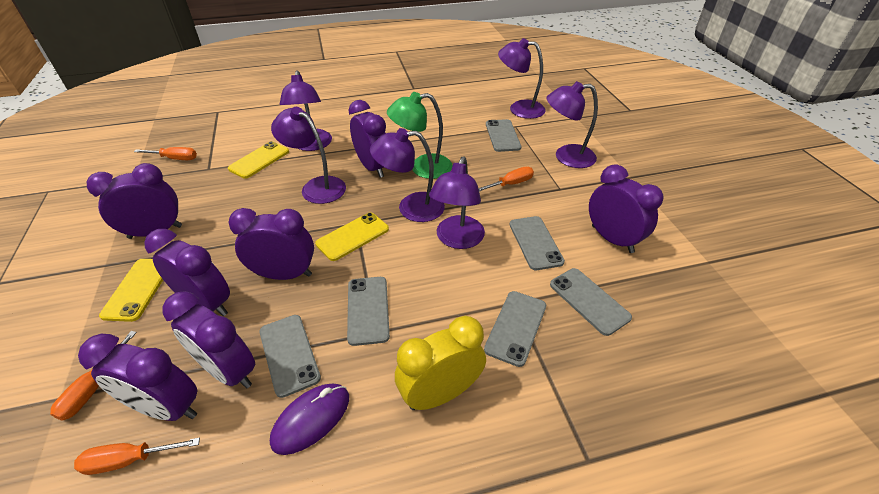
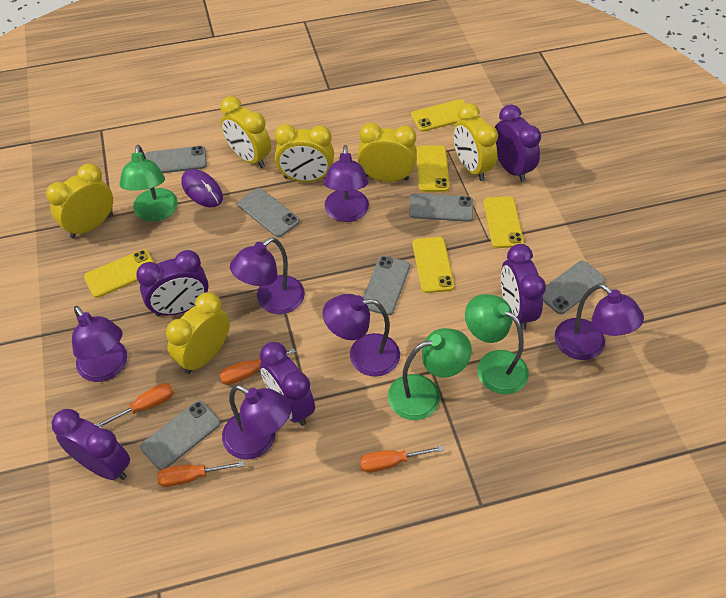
green lamp: 1 -> 3
purple clock: 7 -> 5
yellow clock: 1 -> 6
yellow phone: 3 -> 5

